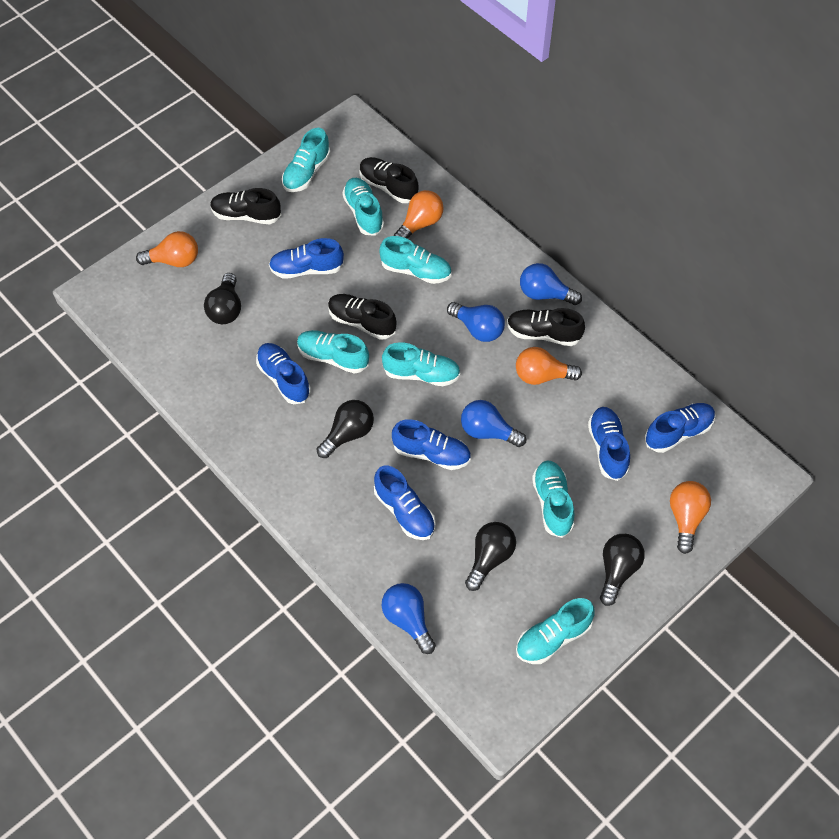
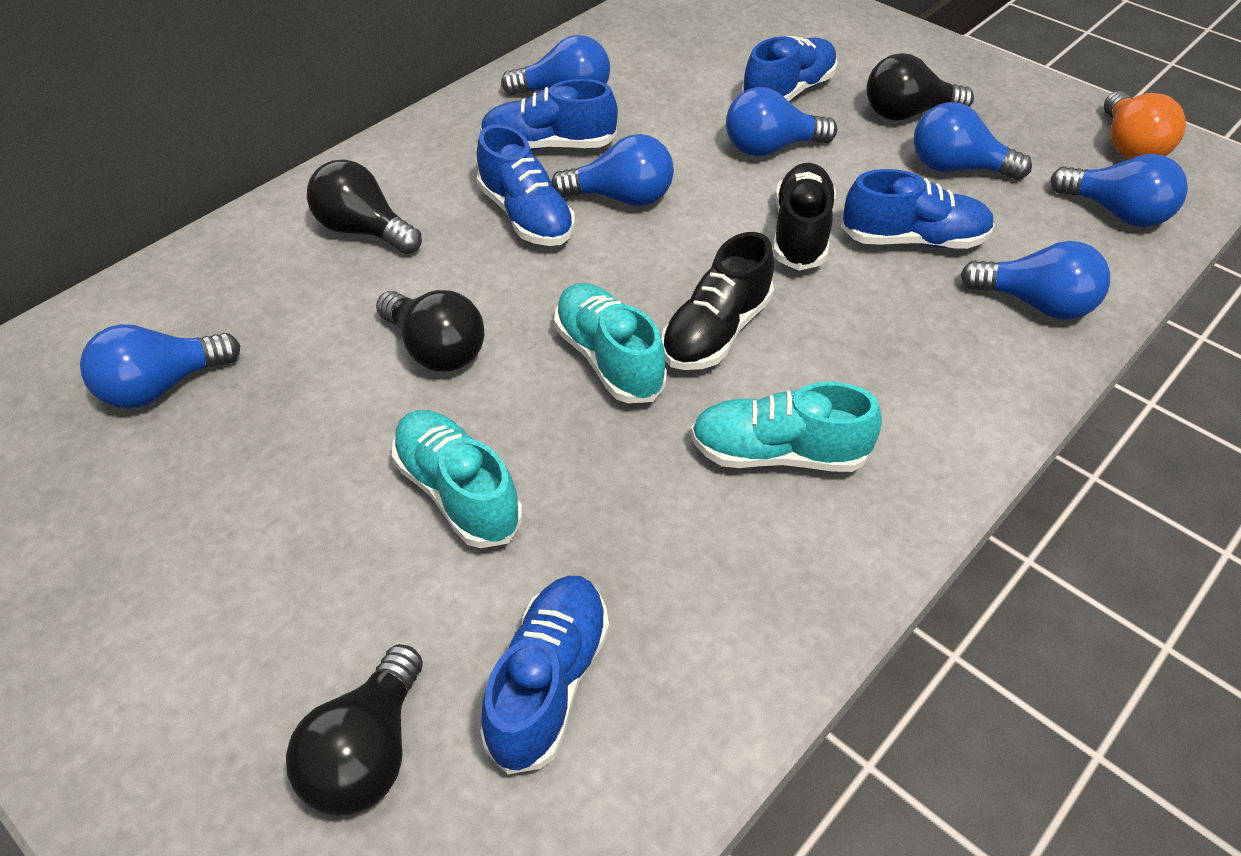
black shoe: 4 -> 2
blue light bulb: 4 -> 7
blue shoe: 6 -> 5
orange light bulb: 4 -> 1
turquoise shoe: 7 -> 3

